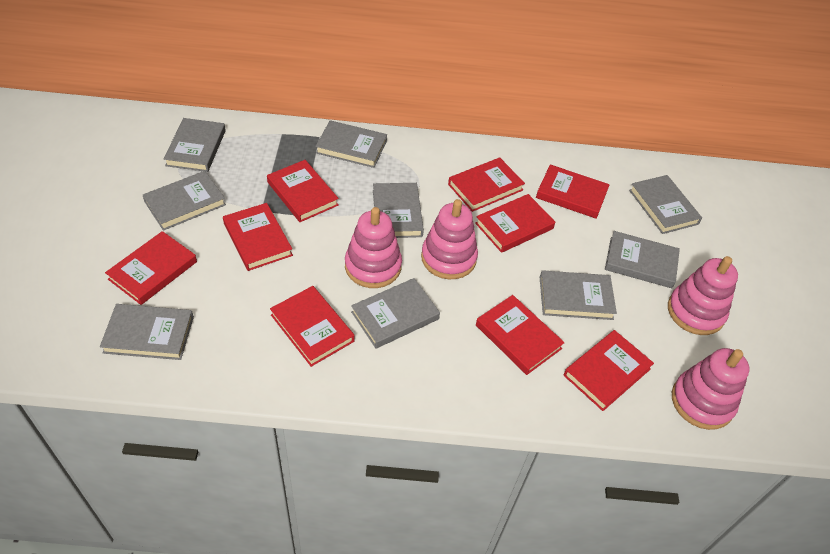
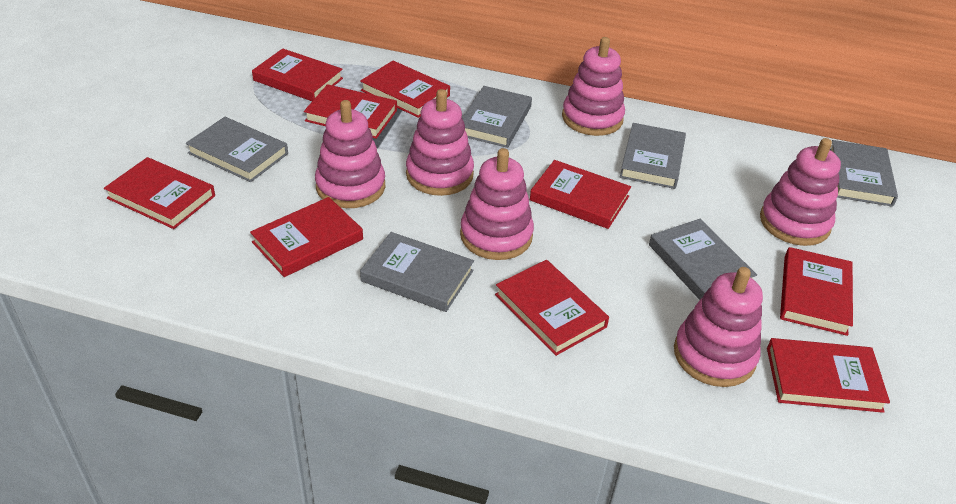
grey book: 9 -> 6
pink stacking toy: 4 -> 6

